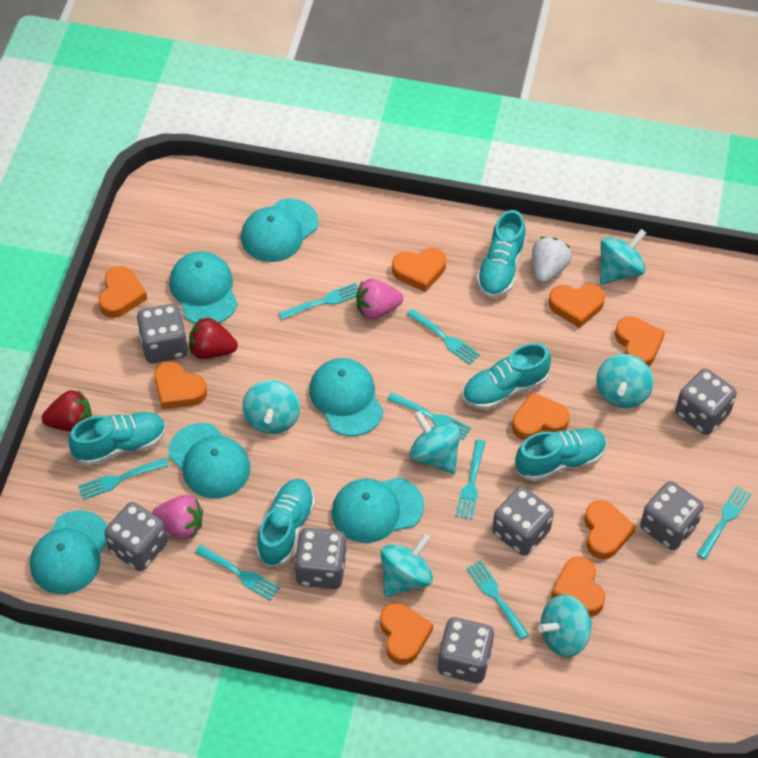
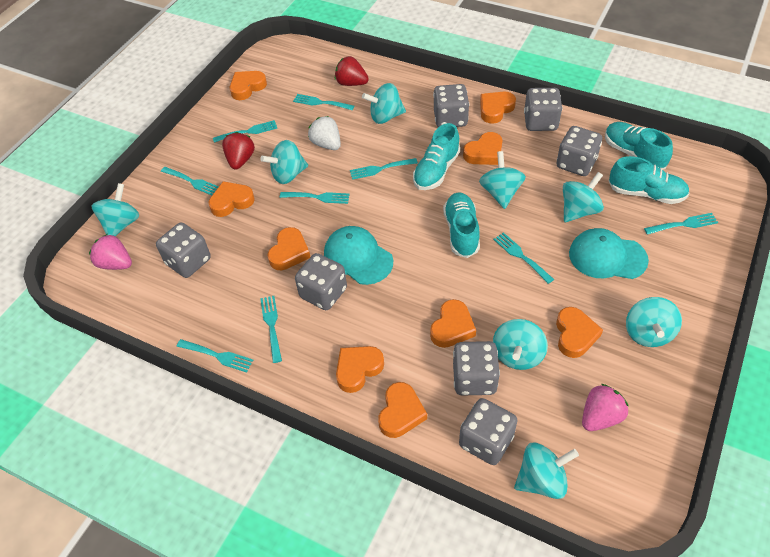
turquoise cap: 6 -> 2
turquoise fork: 8 -> 9
turquoise shoe: 5 -> 4
turquoise spinning top: 6 -> 8

